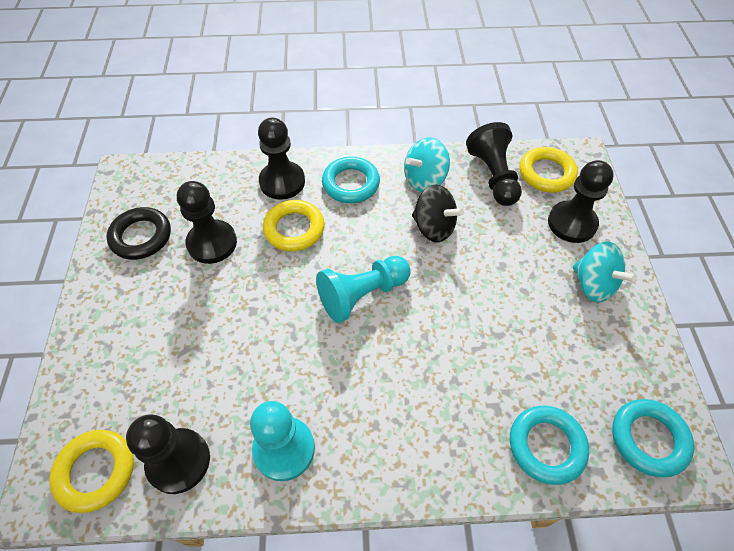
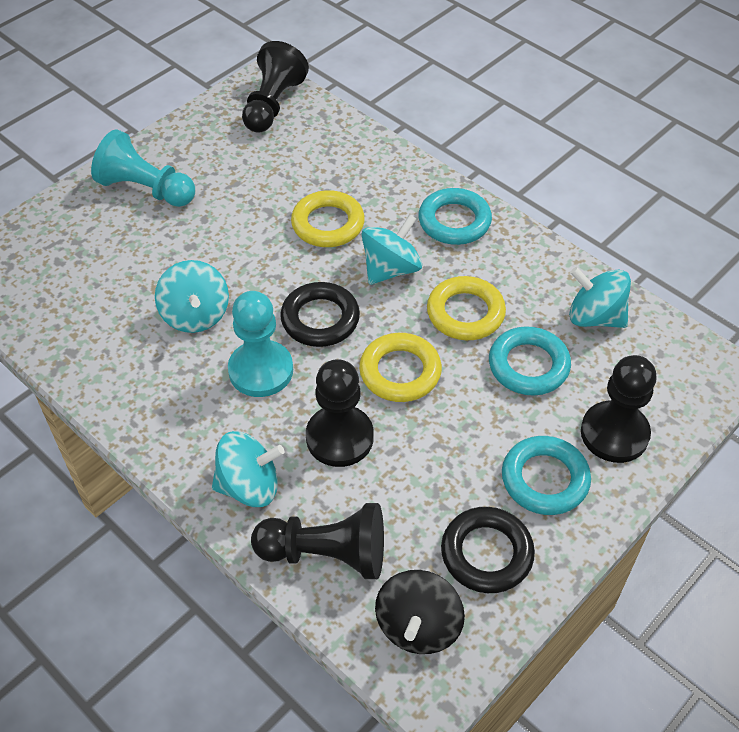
black pawn: 5 -> 4
black ring: 1 -> 2
turquoise spinning top: 2 -> 4

